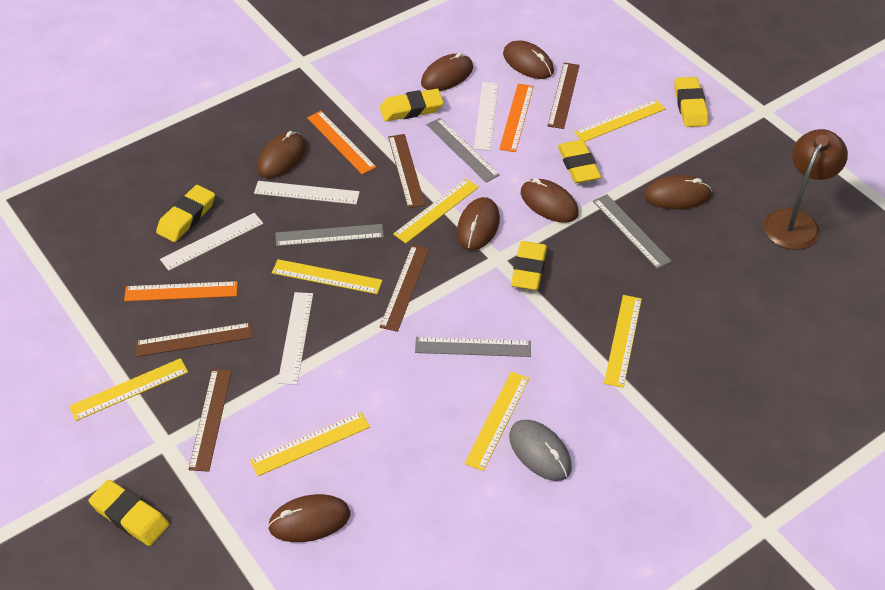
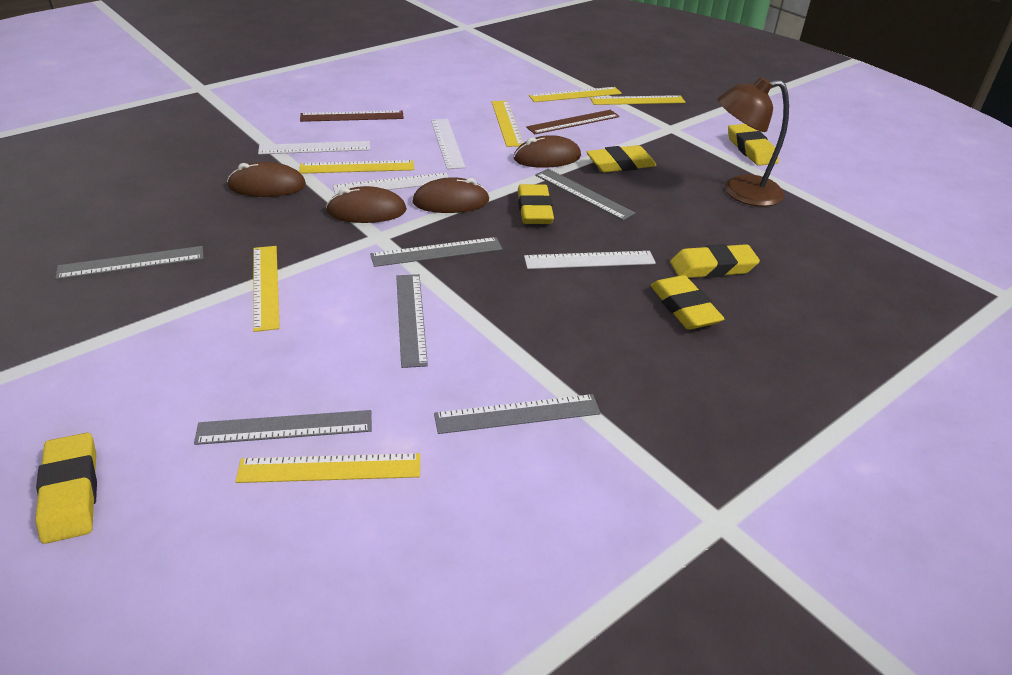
brown mouse: 7 -> 4
brown ruler: 5 -> 2
grey mouse: 1 -> 0
grey ruler: 4 -> 6
orange ruler: 3 -> 0
yellow ruler: 7 -> 6

